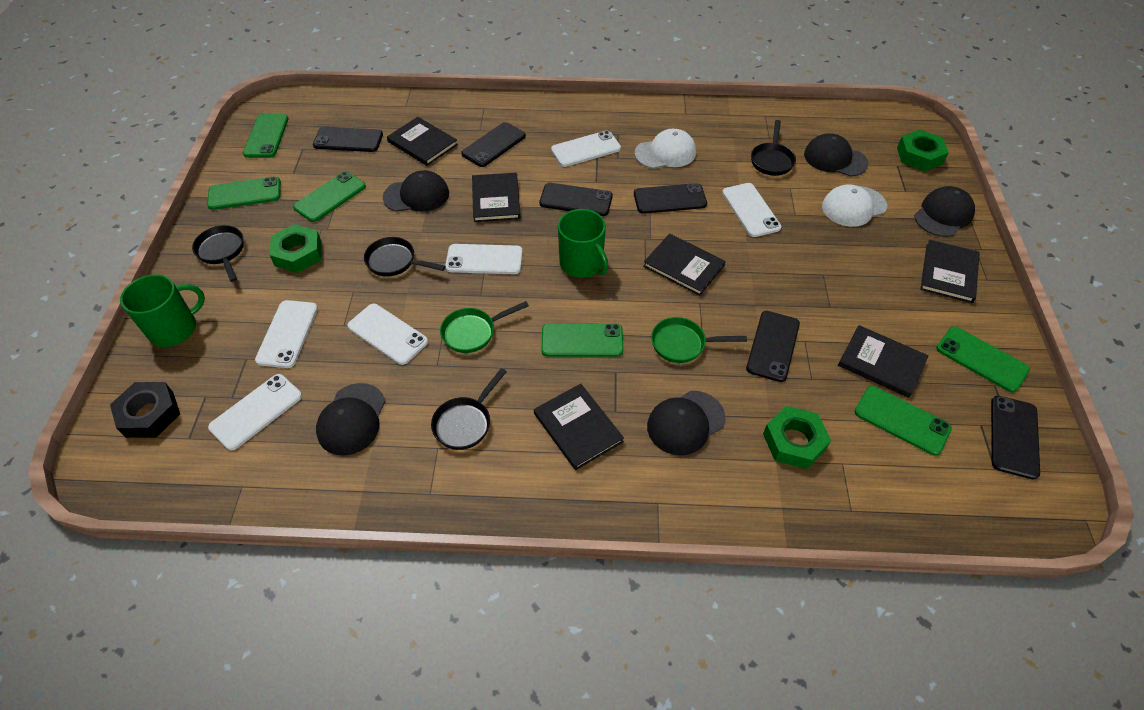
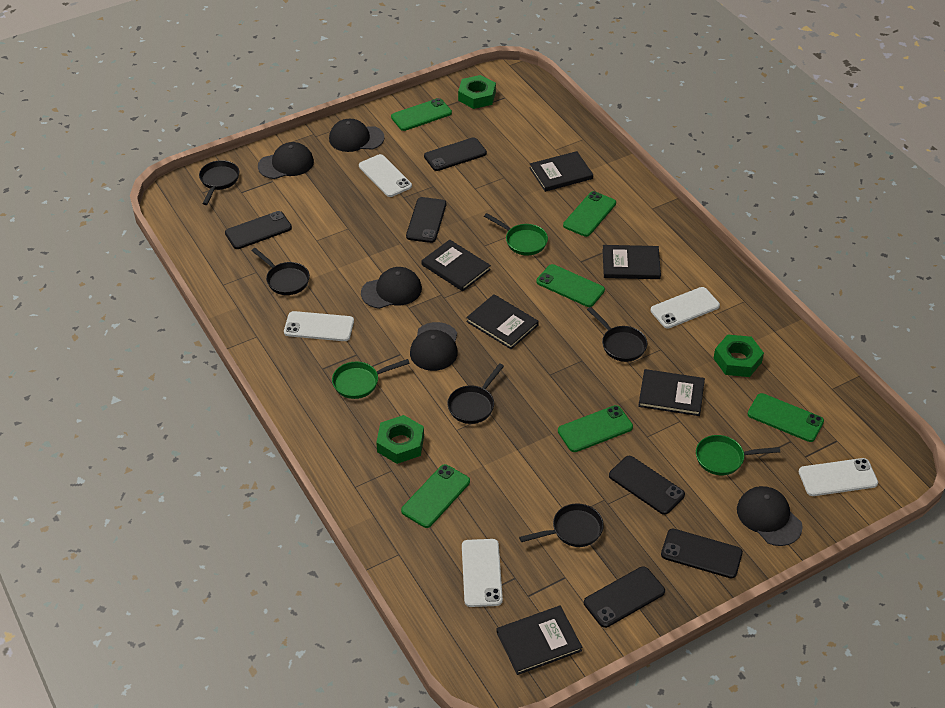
black nut: 1 -> 0
black pan: 4 -> 5
green mug: 2 -> 0
green pan: 2 -> 3
white cap: 2 -> 0
white phone: 6 -> 5

